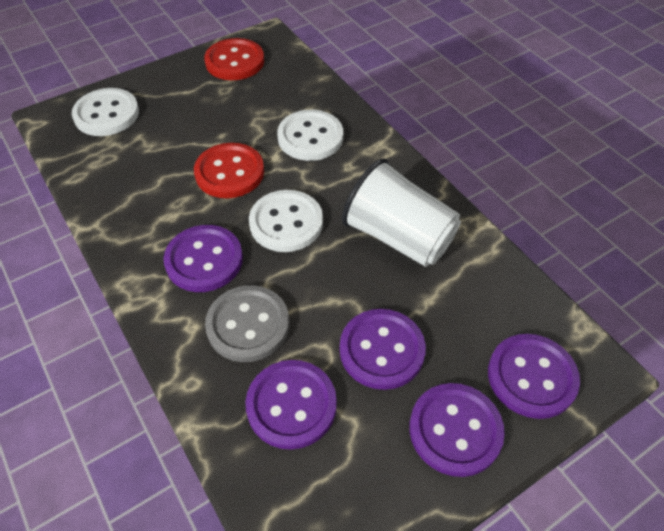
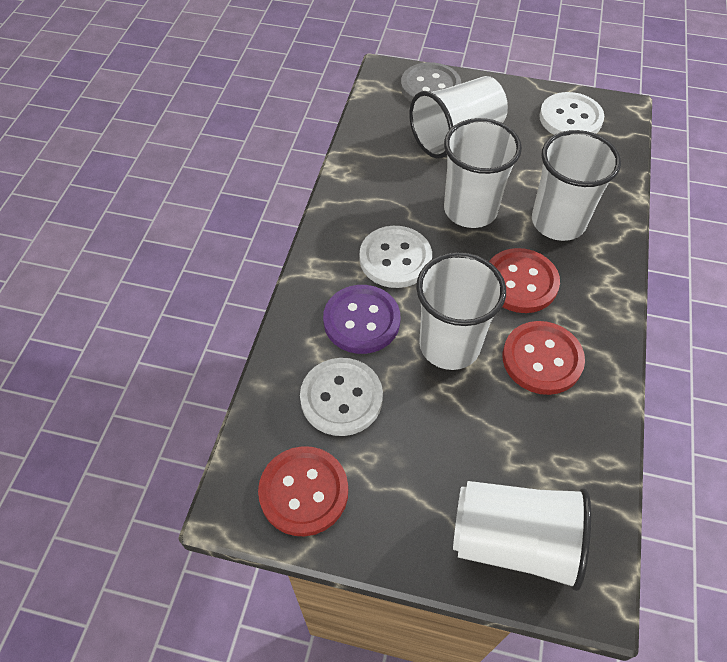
purple button: 5 -> 1
red button: 2 -> 3
white cup: 1 -> 5

